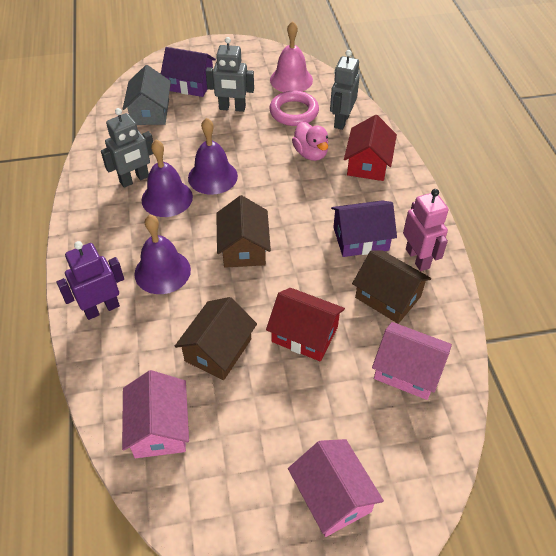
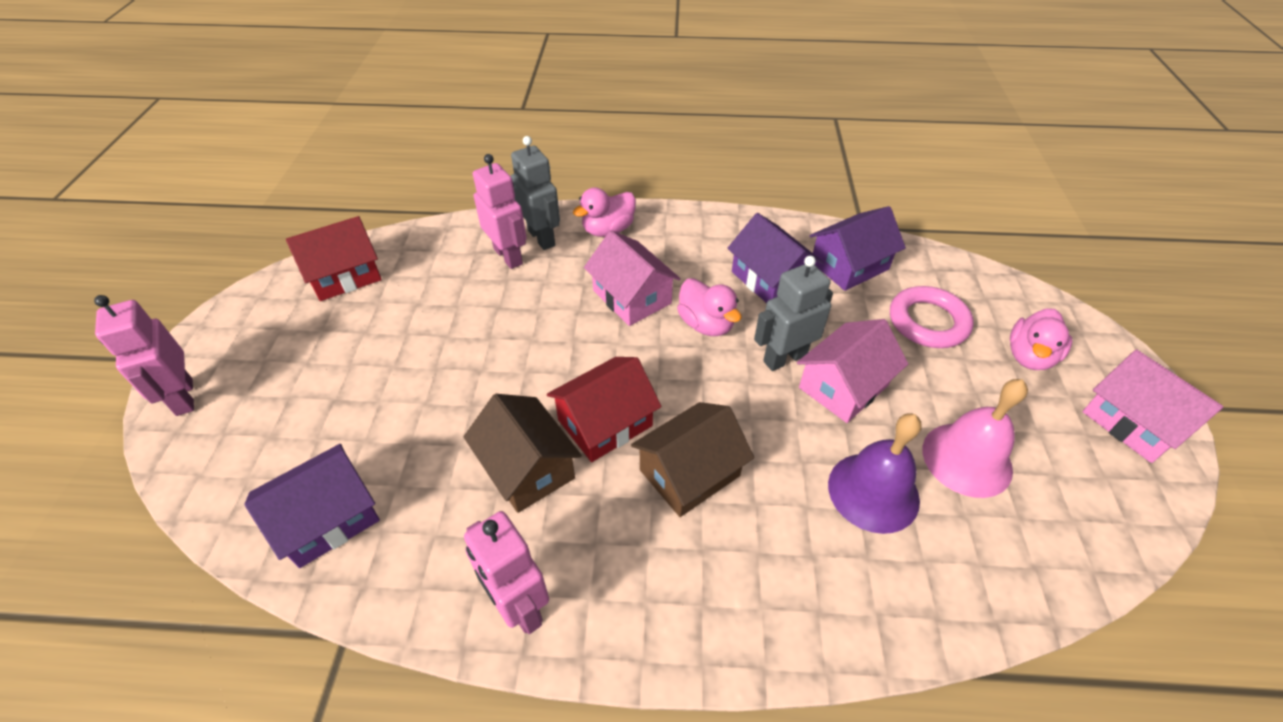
brown house: 3 -> 2
grey house: 1 -> 0
grey robot: 3 -> 2
pink duck: 1 -> 3
pink robot: 1 -> 3
purple bell: 3 -> 1
purple house: 2 -> 3
purple robot: 1 -> 0

